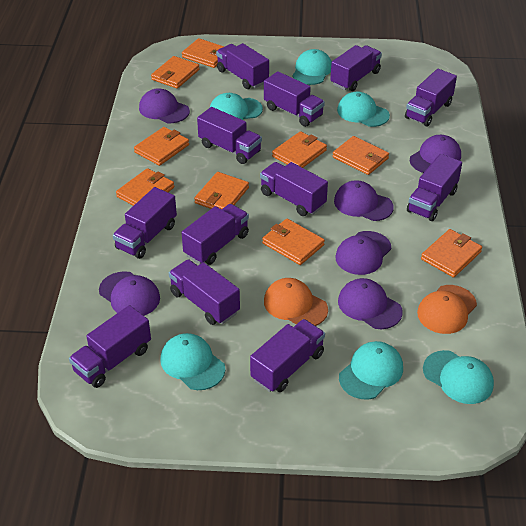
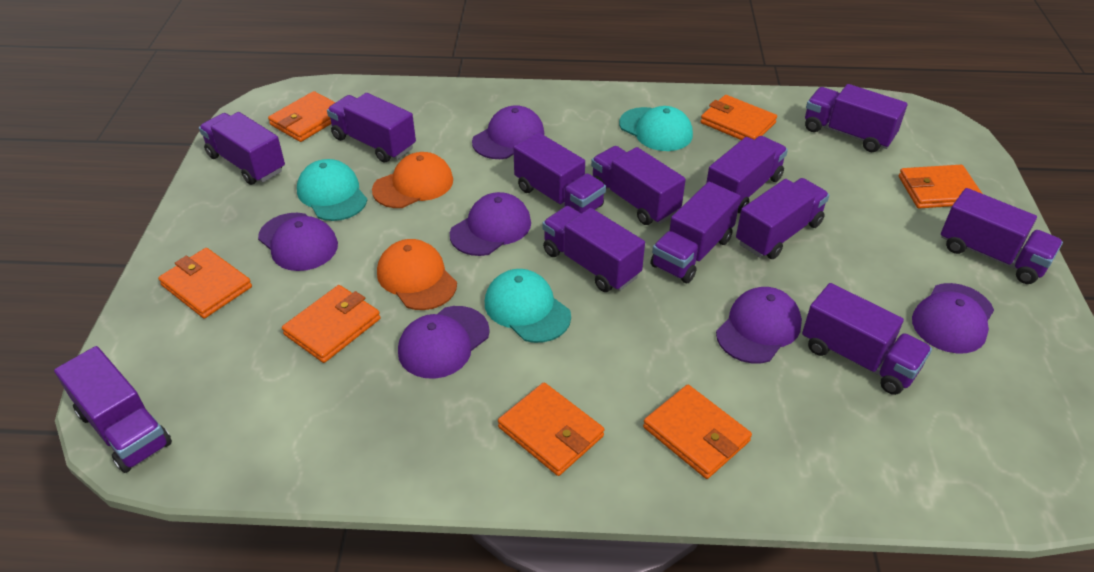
orange wallet: 9 -> 7
turquoise cap: 6 -> 3

